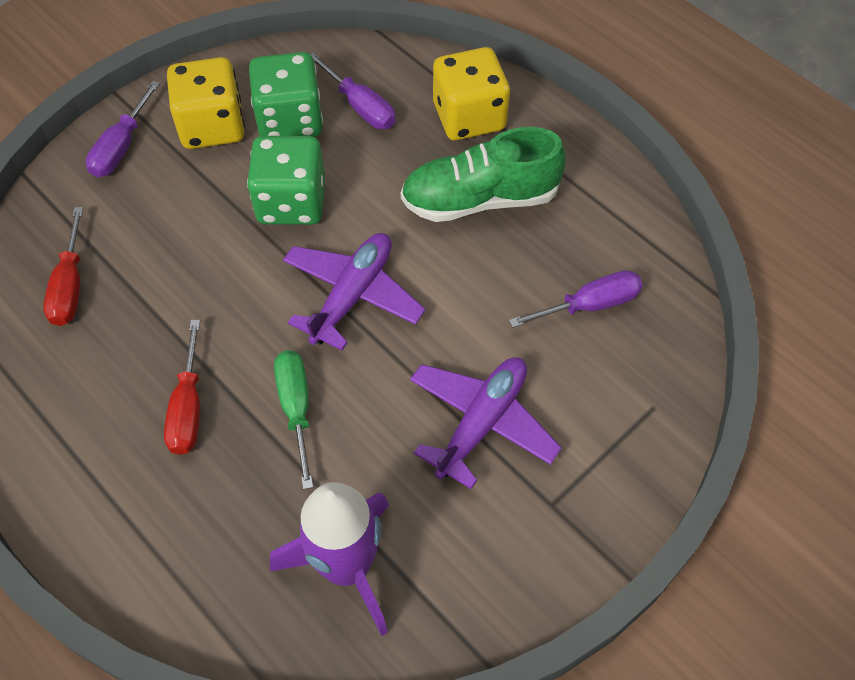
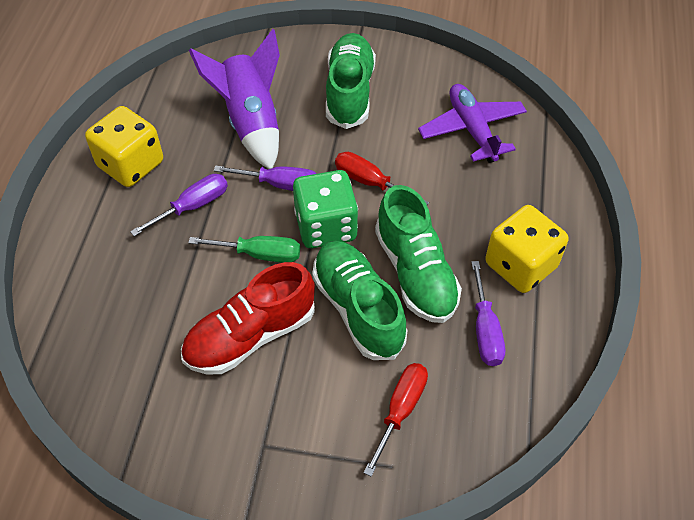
green dice: 2 -> 1
green shoe: 1 -> 3
purple plane: 2 -> 1
red shoe: 0 -> 1

